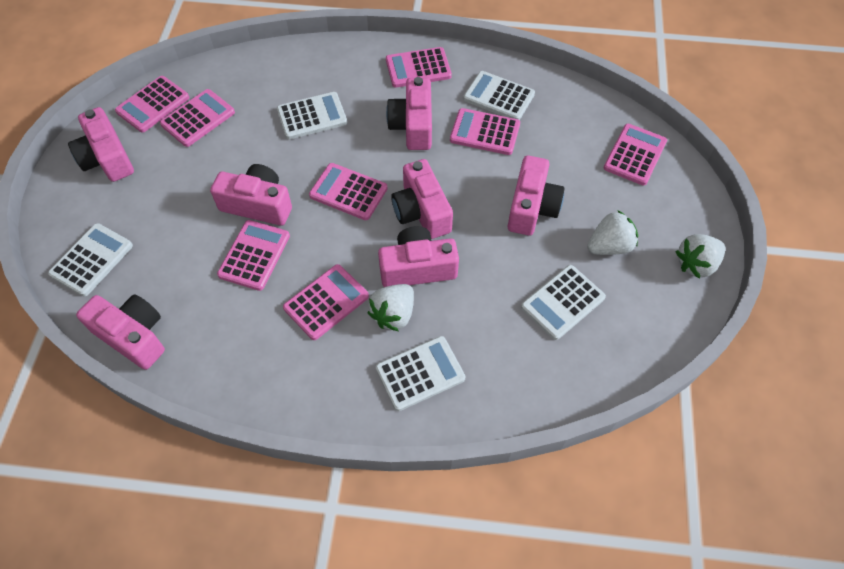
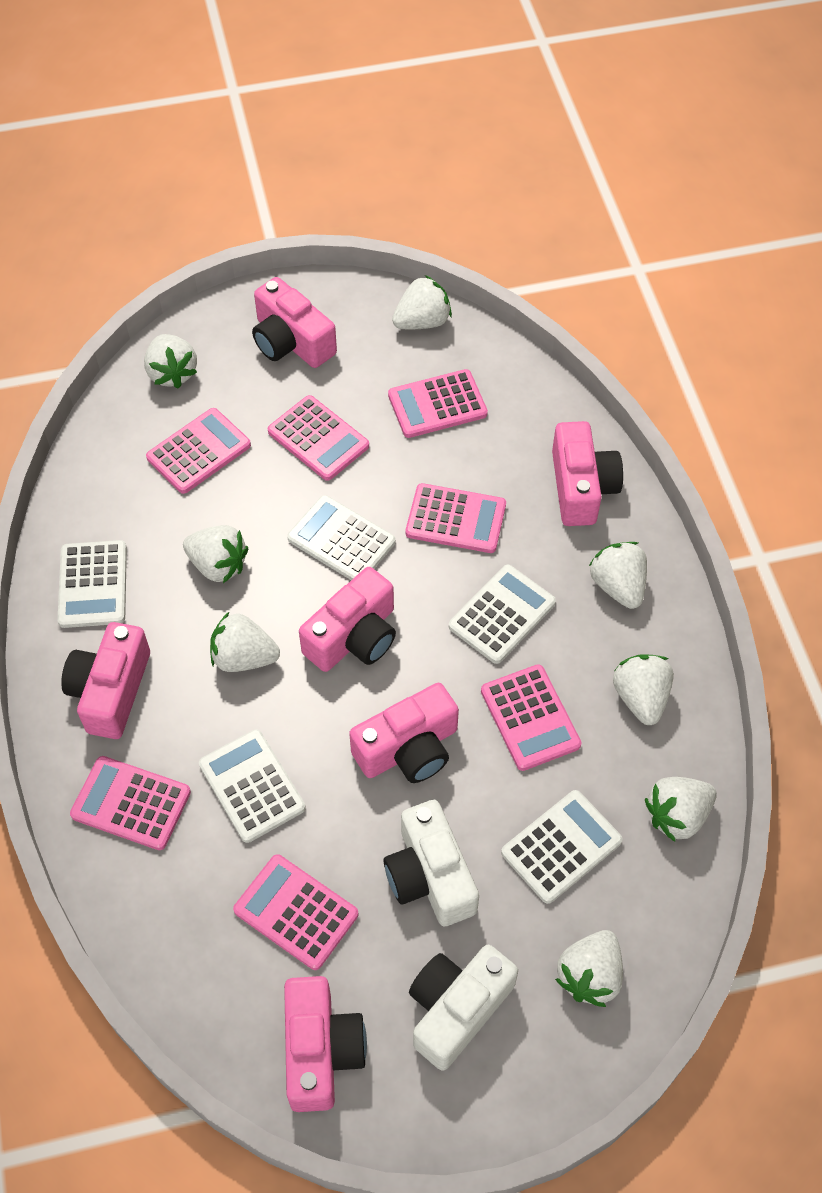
pink calculator: 8 -> 7
pink camera: 7 -> 6
white camera: 0 -> 2
white strawberry: 3 -> 8

